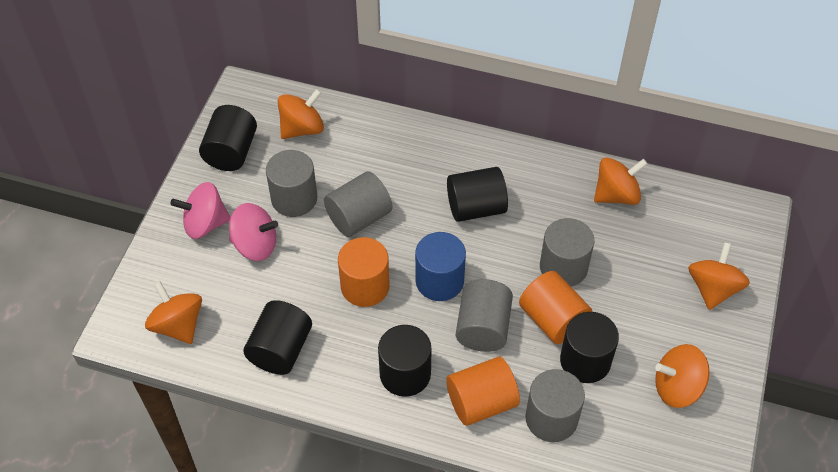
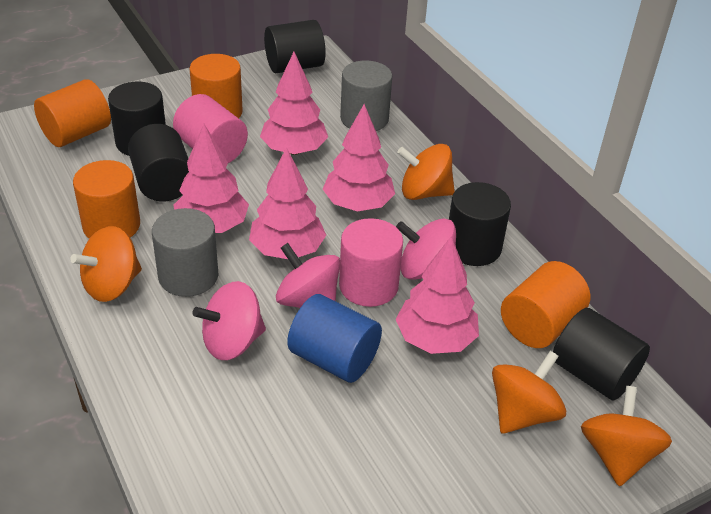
grey cylinder: 5 -> 2
orange cylinder: 3 -> 4
orange spinning top: 5 -> 4
pink cylinder: 0 -> 2
pink spinning top: 2 -> 3
pink tree: 0 -> 5

